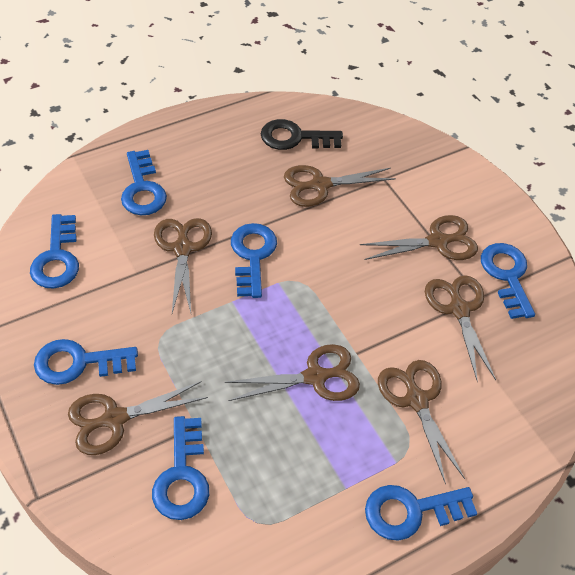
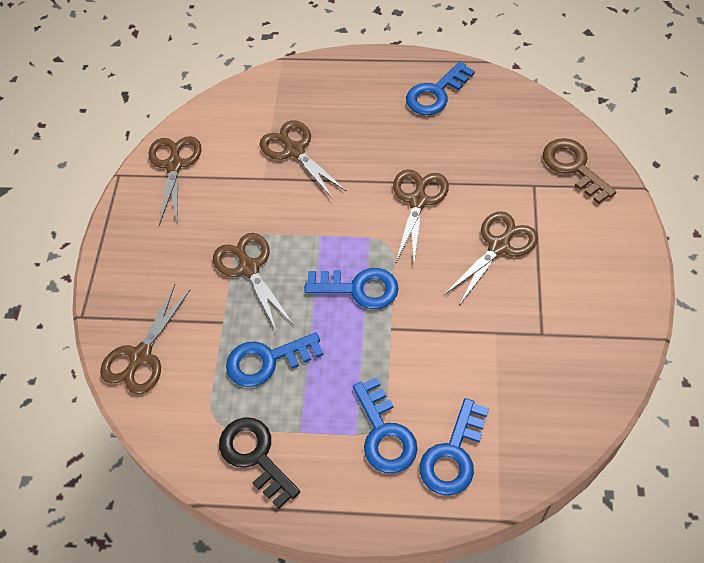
blue key: 7 -> 5
brown key: 0 -> 1
brown scissors: 7 -> 6

